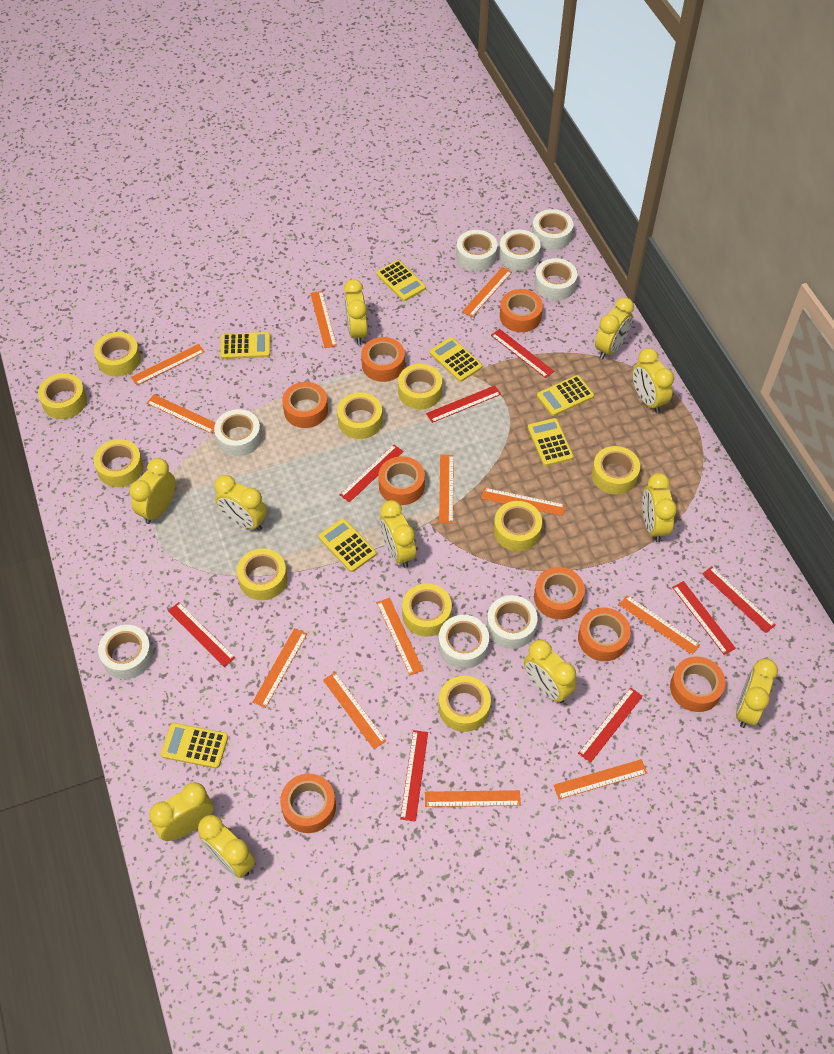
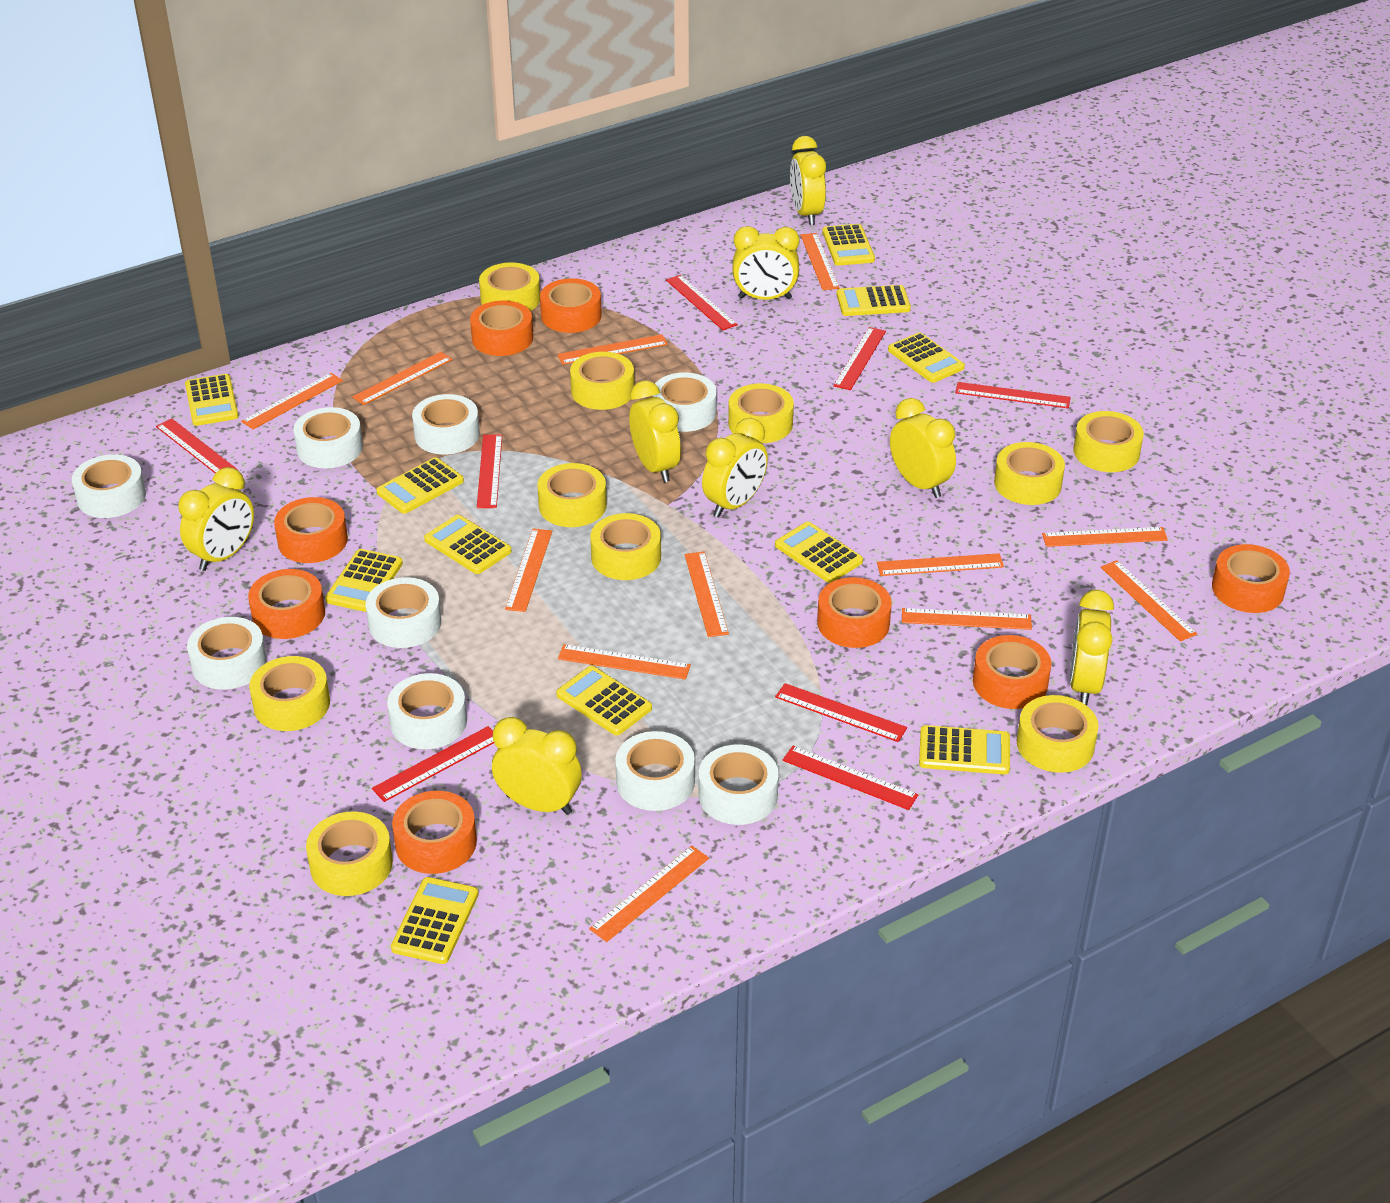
white tape: 8 -> 9
yellow calculator: 7 -> 11
yellow clock: 11 -> 8

